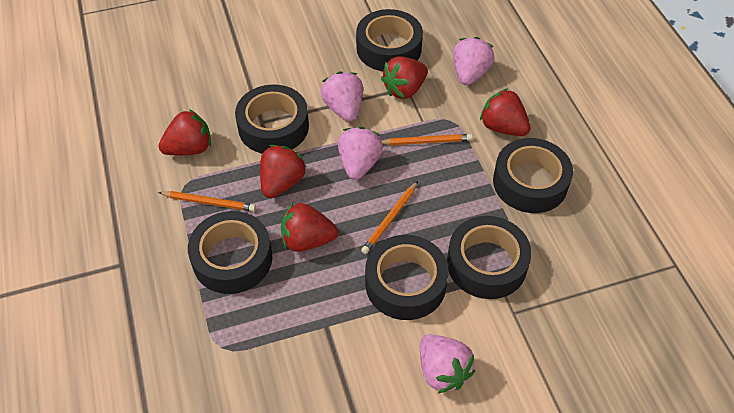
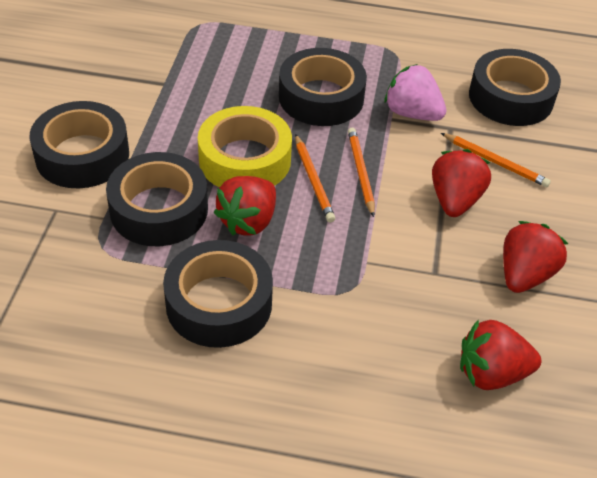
black tape: 6 -> 5
pink strawberry: 4 -> 1
red strawberry: 5 -> 4
yellow tape: 0 -> 1

